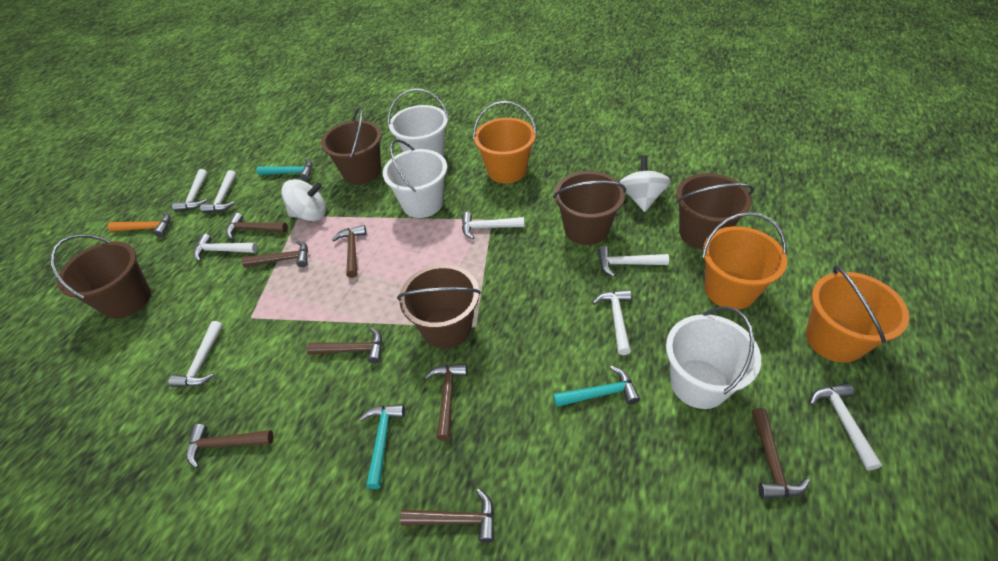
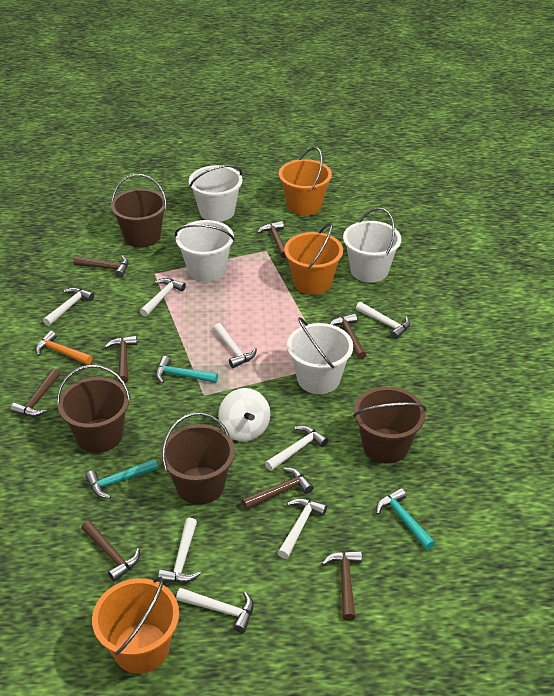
brown bucket: 5 -> 4
white bucket: 3 -> 4
white spinning top: 2 -> 1

